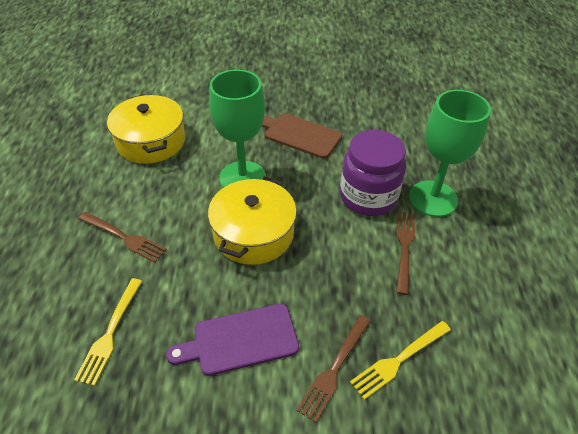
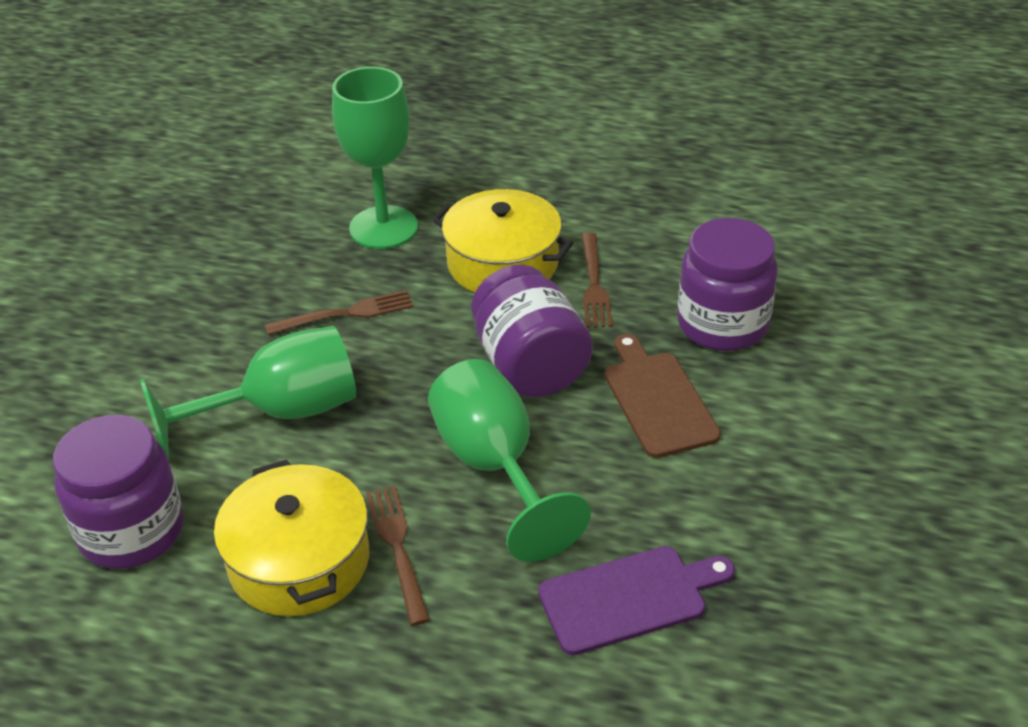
green goblet: 2 -> 3
purple jar: 1 -> 3
yellow fork: 2 -> 0

